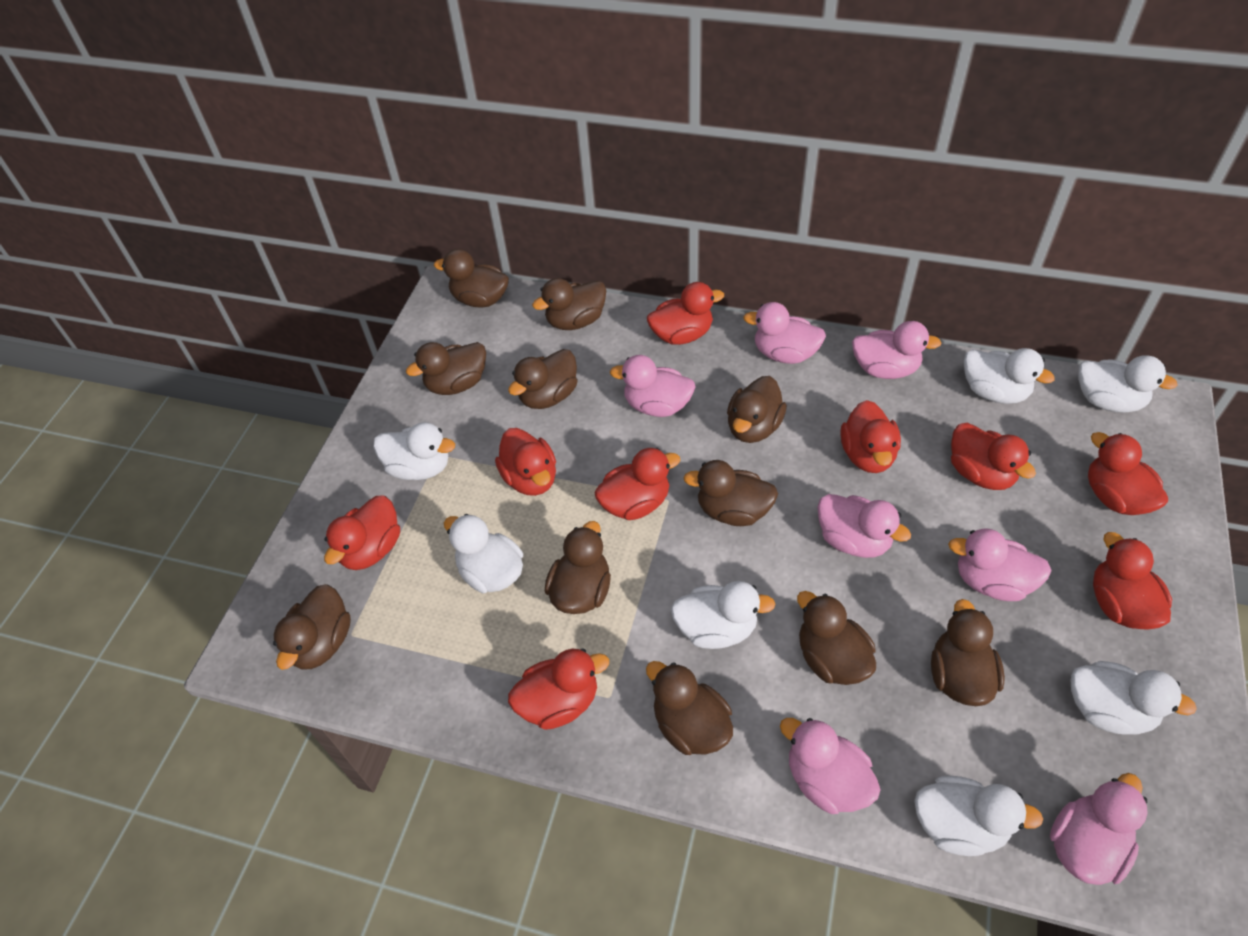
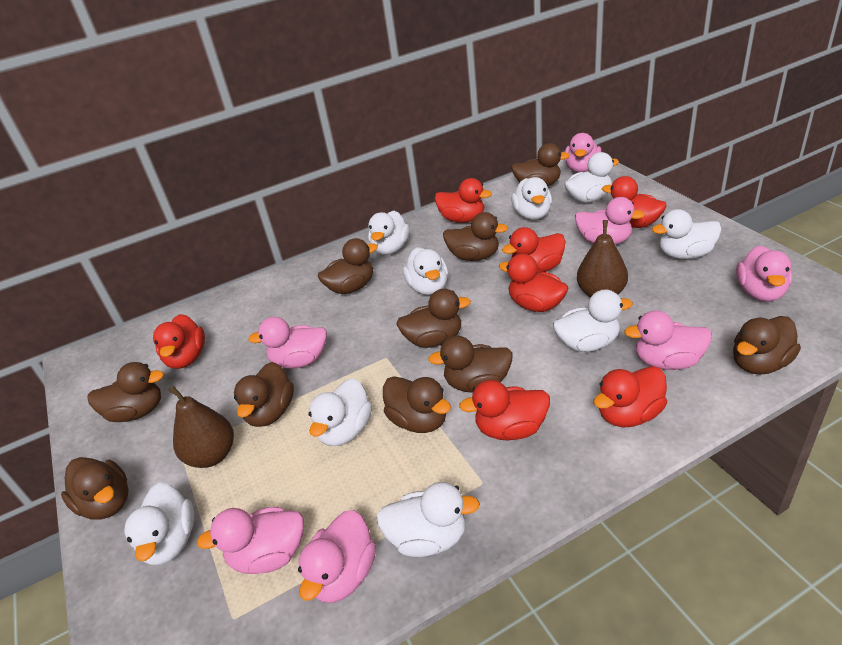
brown duck: 11 -> 10
brown pear: 0 -> 2
red duck: 9 -> 7
white duck: 7 -> 9

